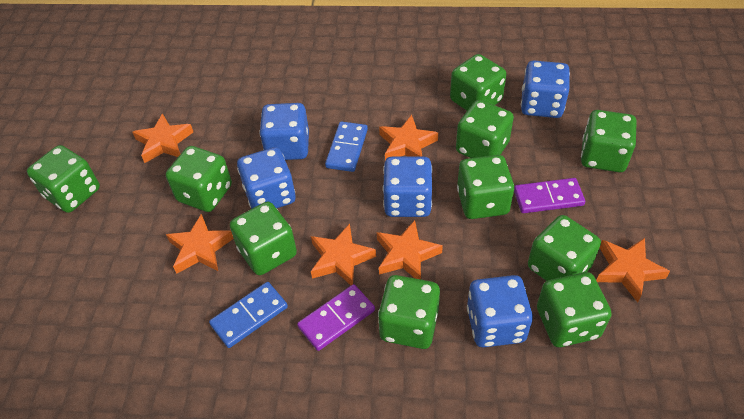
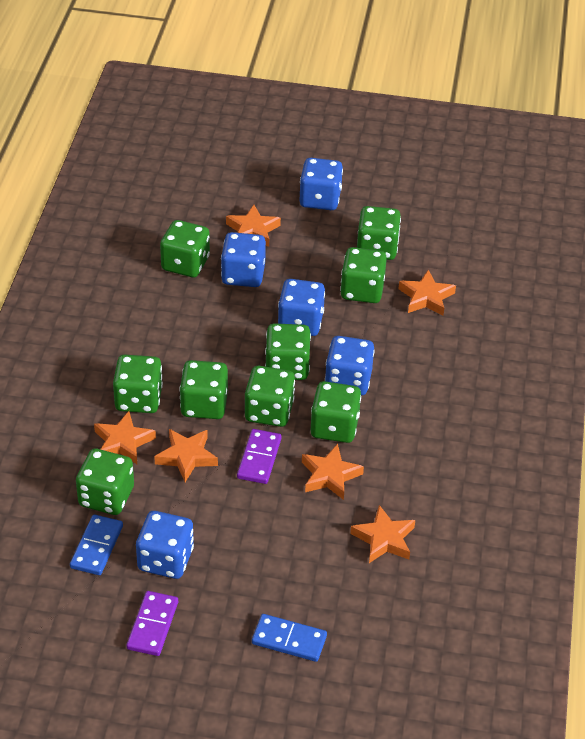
green dice: 10 -> 9

